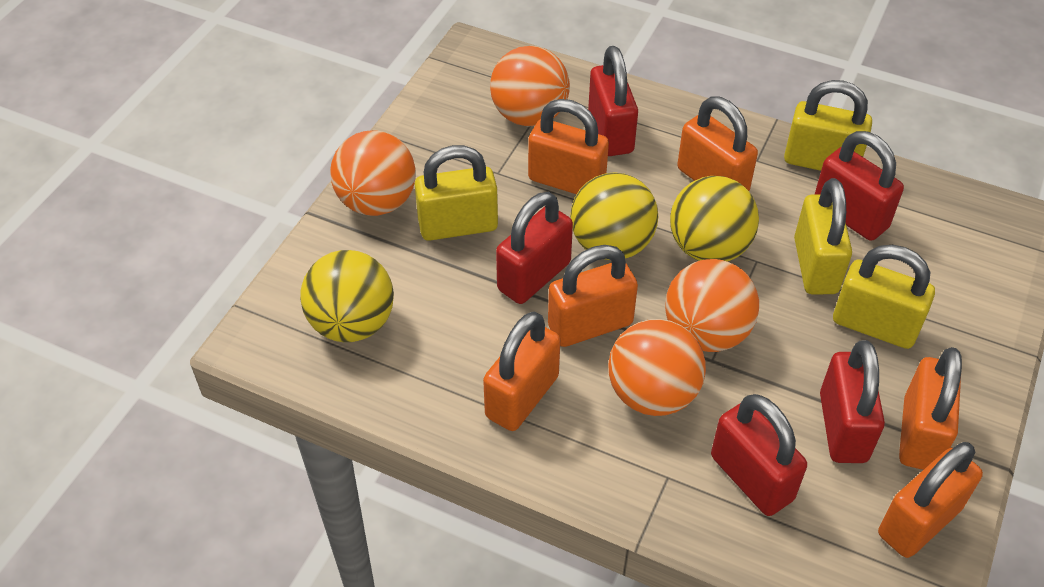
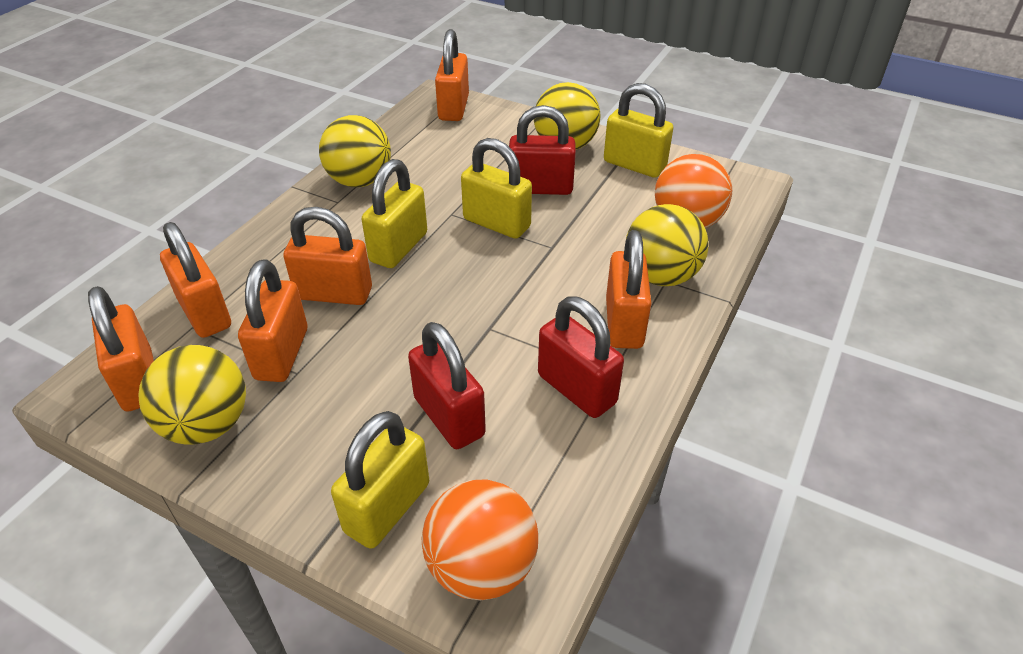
orange ball: 4 -> 2
red padlock: 5 -> 3
yellow ball: 3 -> 4

